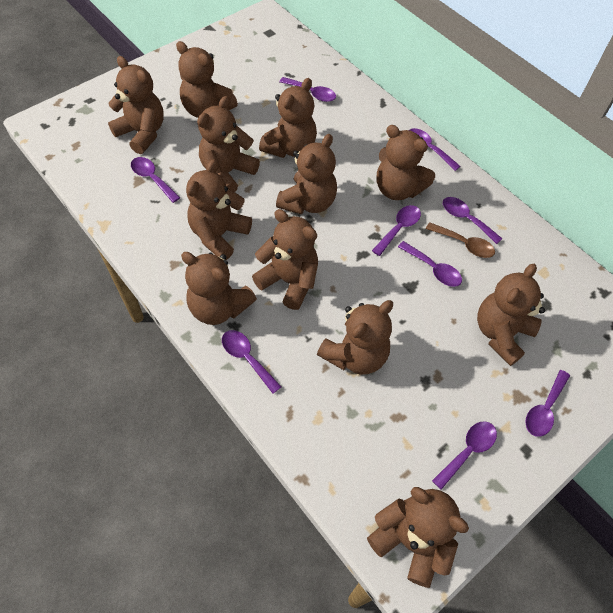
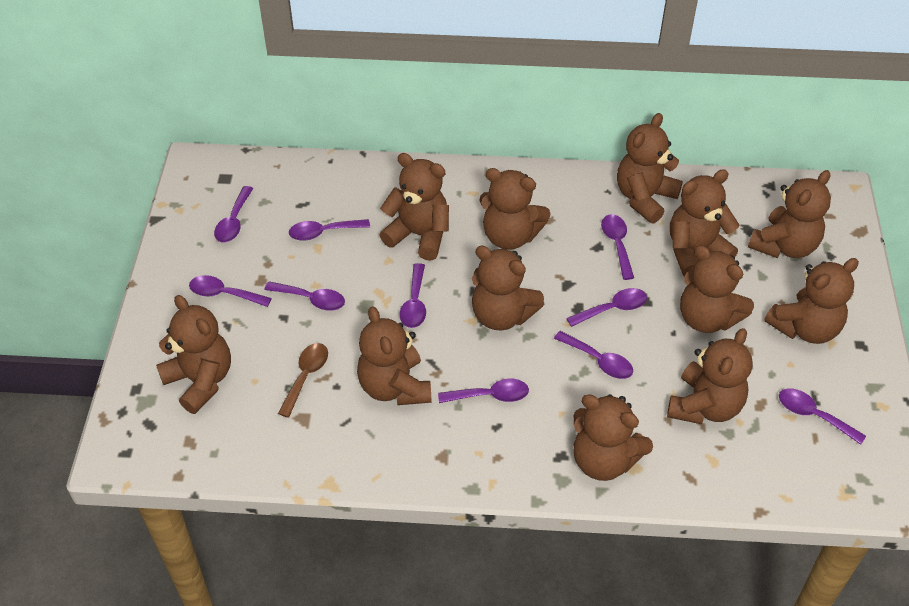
purple spoon: 9 -> 10

